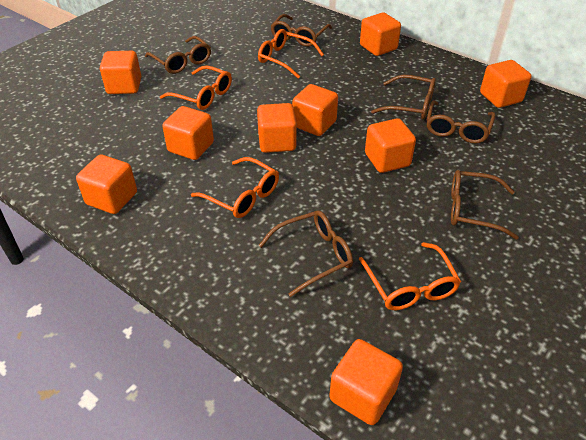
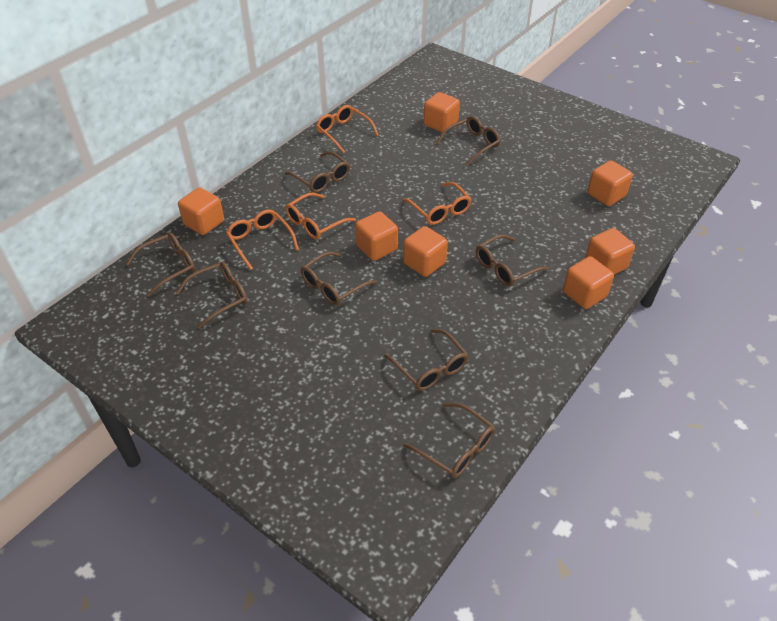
brown glasses: 6 -> 8
orange cube: 9 -> 7

